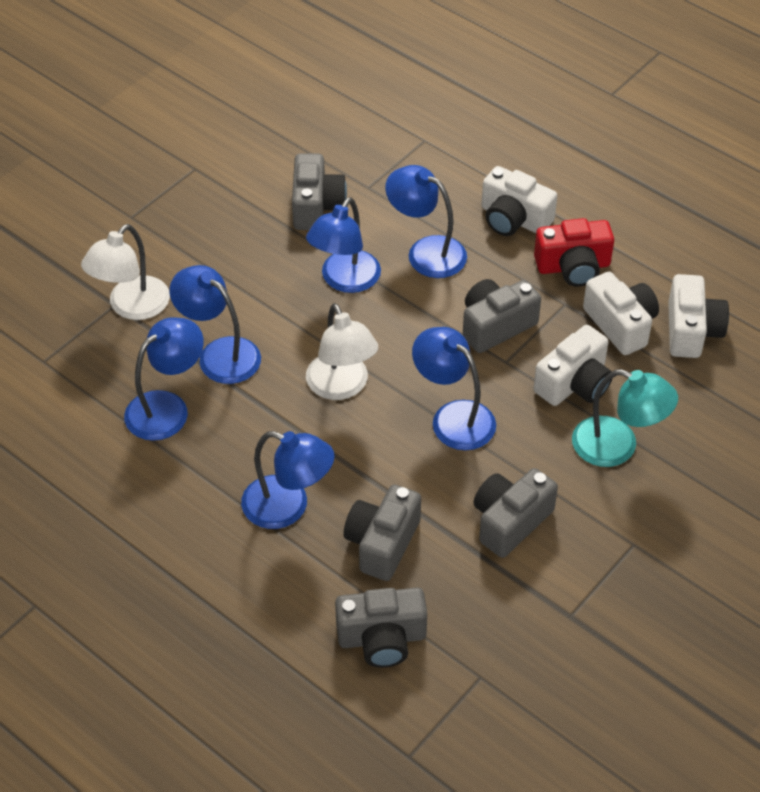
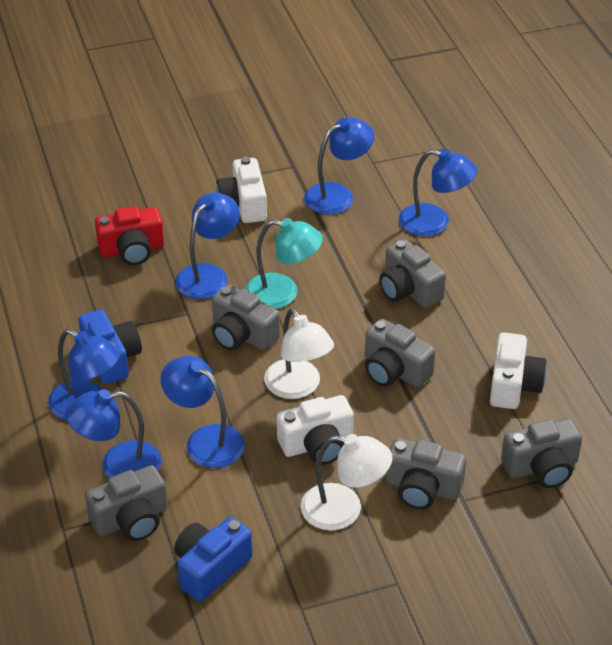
blue camera: 0 -> 2
grey camera: 5 -> 6
white camera: 4 -> 3

